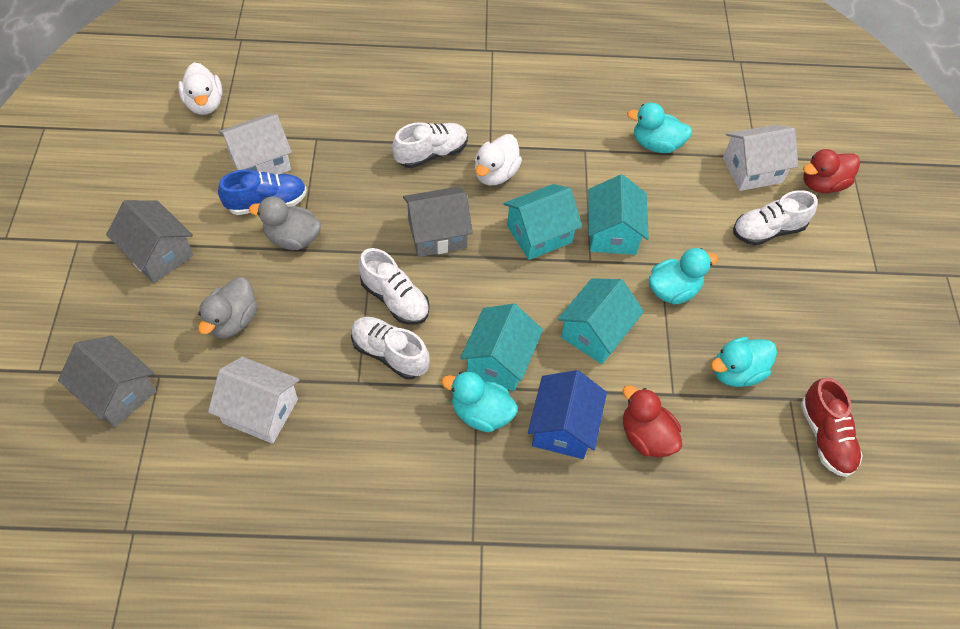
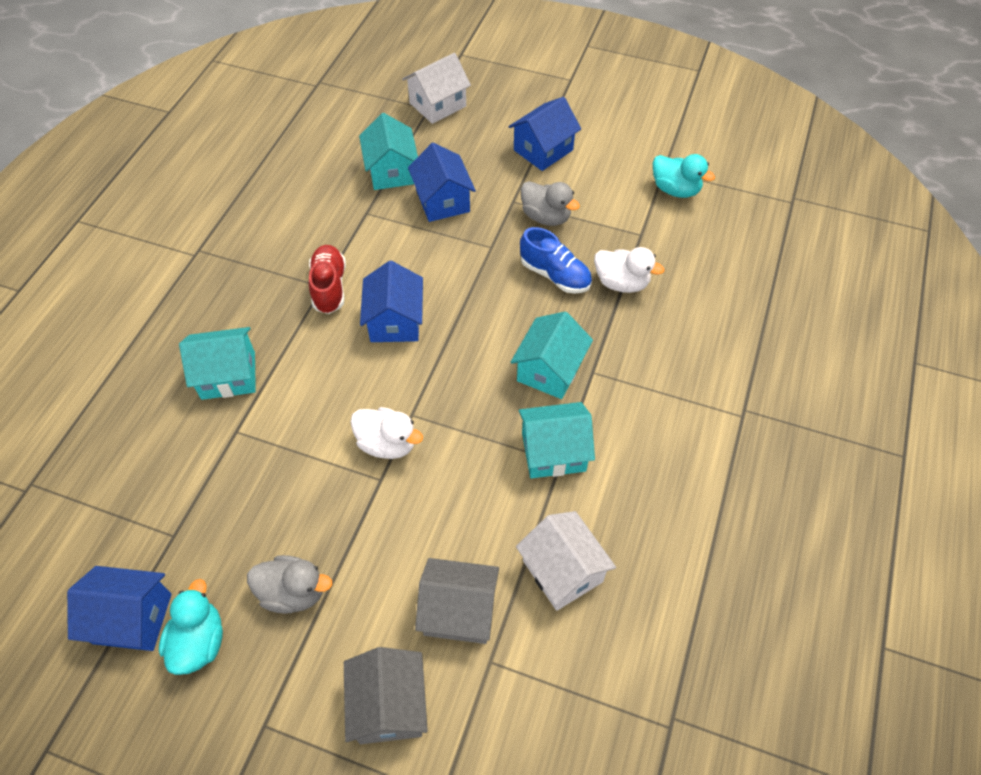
blue house: 1 -> 4
grey house: 3 -> 2
red duck: 2 -> 0
turquoise duck: 4 -> 2
white house: 3 -> 2
white shoe: 4 -> 0

